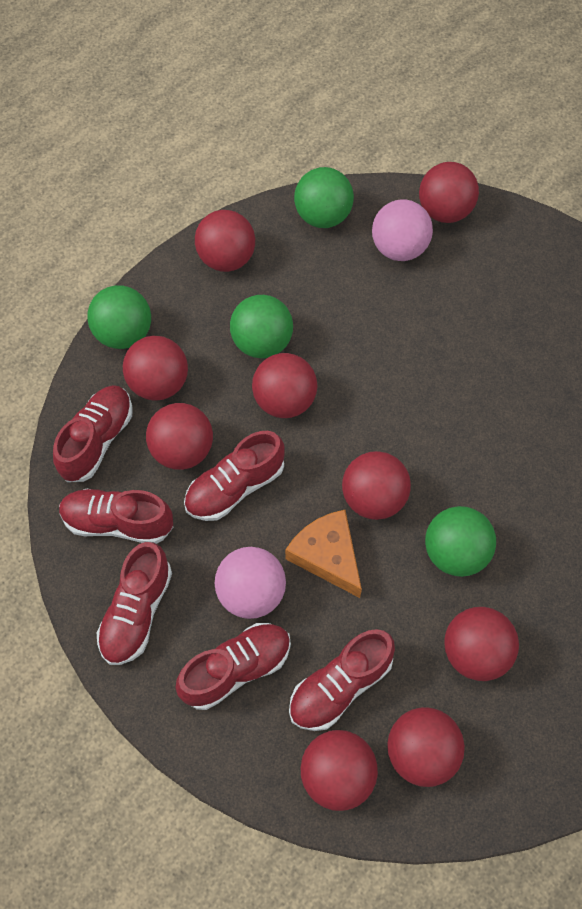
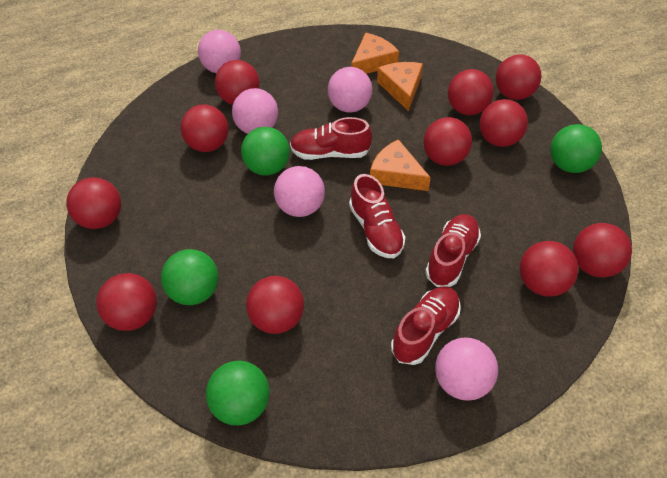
orange cheese: 1 -> 3
pink ball: 2 -> 5
red ball: 9 -> 11
red shoe: 6 -> 4

